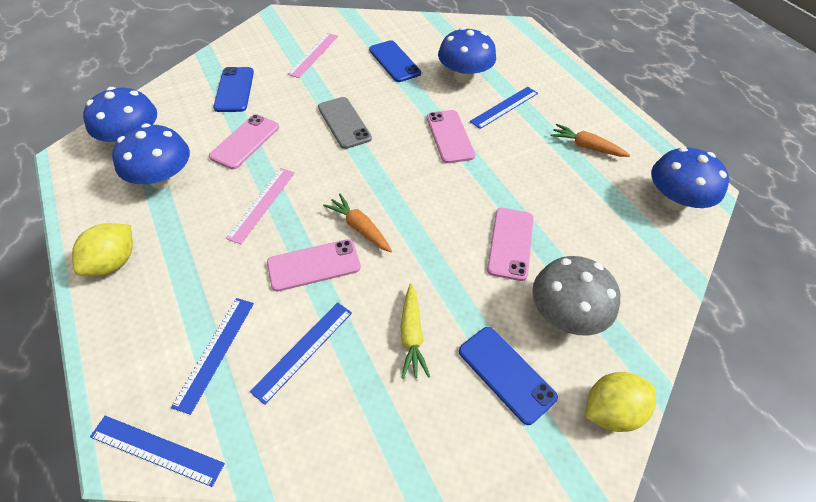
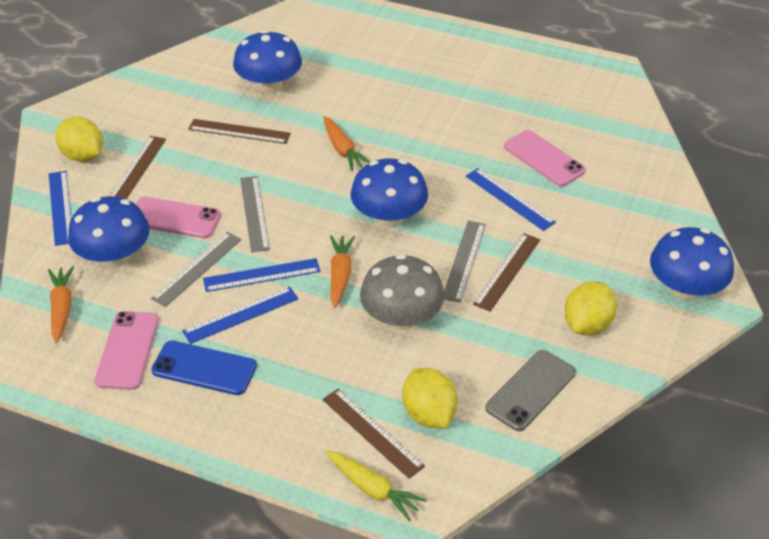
blue phone: 3 -> 1
brown ruler: 0 -> 4
grey ruler: 0 -> 3
orange carrot: 2 -> 3
pink phone: 4 -> 3
pink ruler: 2 -> 0
yellow lemon: 2 -> 3

